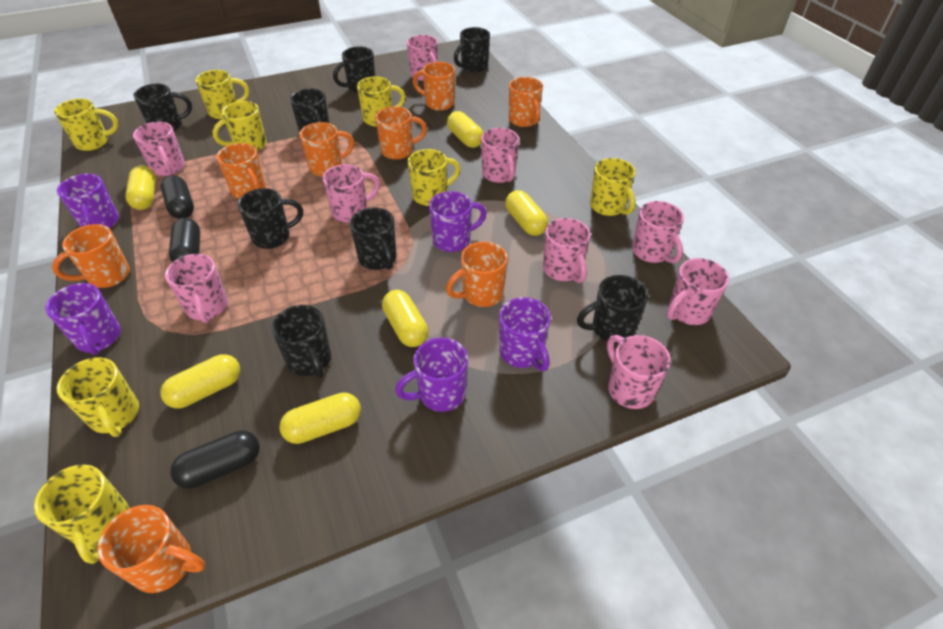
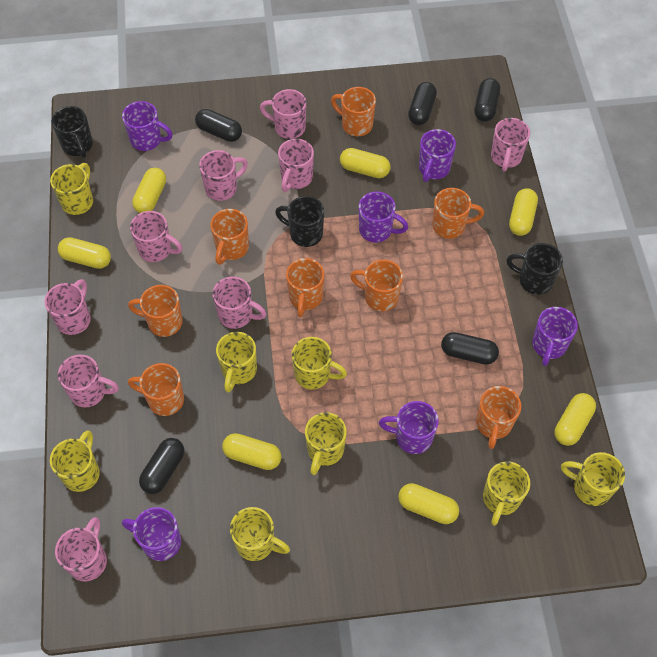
black capsule: 3 -> 5
black mug: 8 -> 3
purple mug: 5 -> 6
yellow capsule: 6 -> 7

